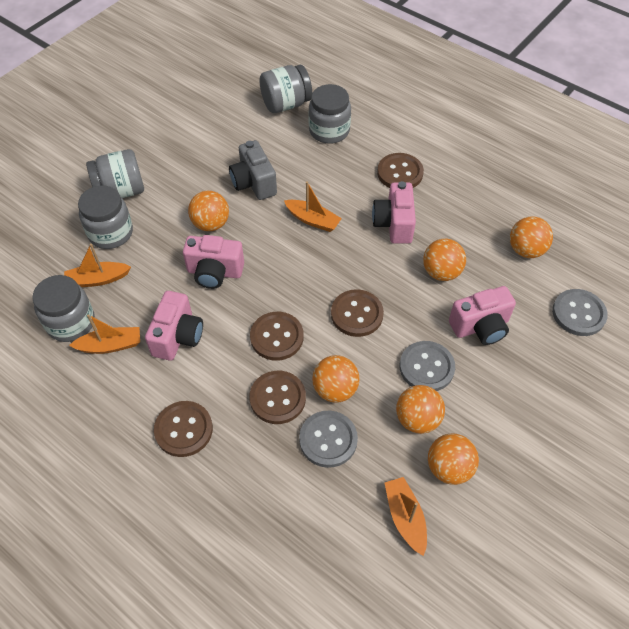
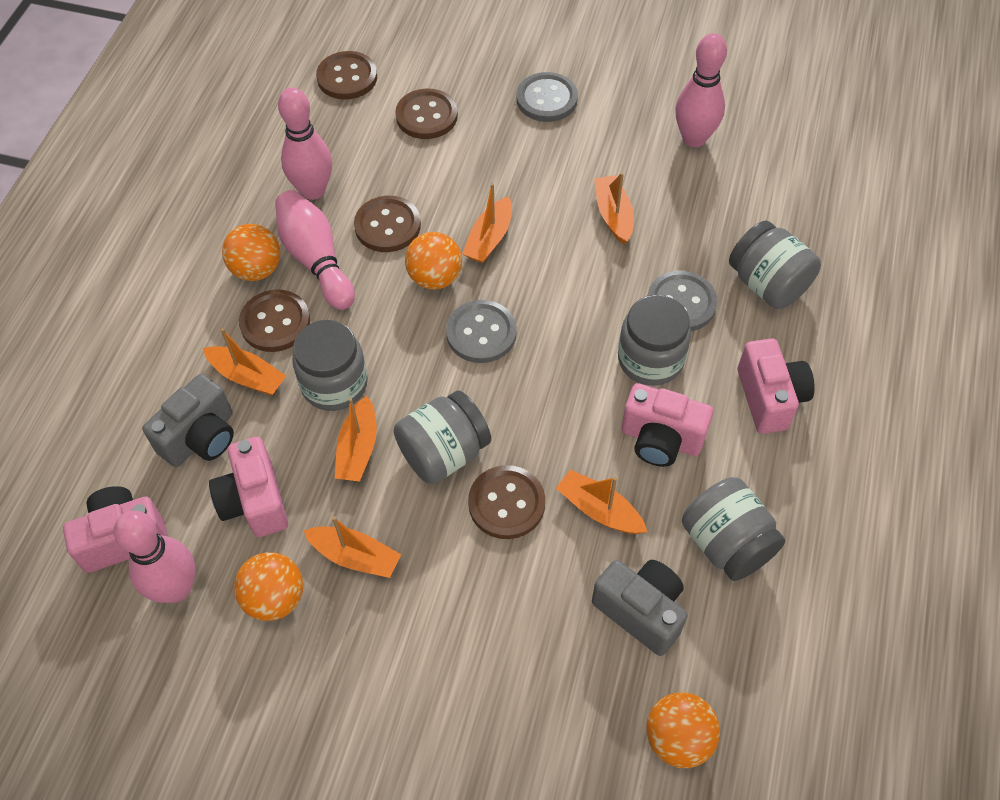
grey camera: 1 -> 2
orange ball: 6 -> 4
orange boat: 4 -> 6
pink bowling pin: 0 -> 4

